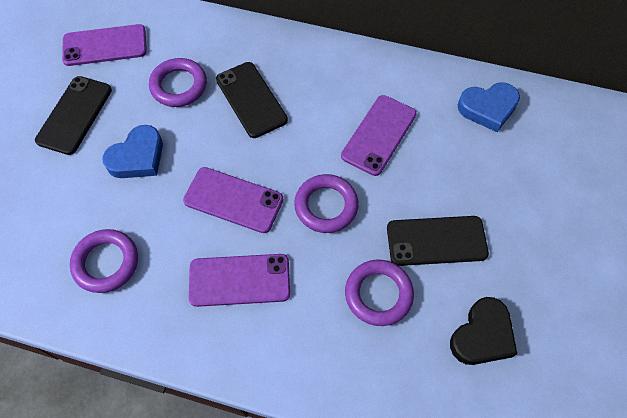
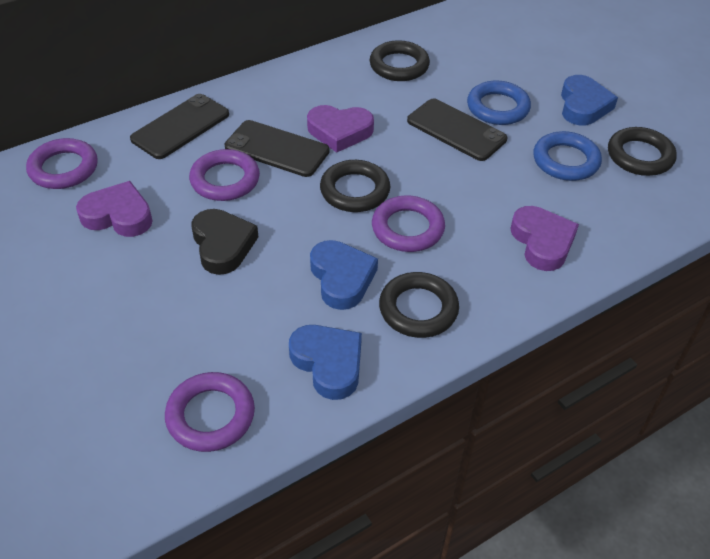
black ring: 0 -> 4
blue heart: 2 -> 3
blue ring: 0 -> 2
purple heart: 0 -> 3
purple phone: 4 -> 0

